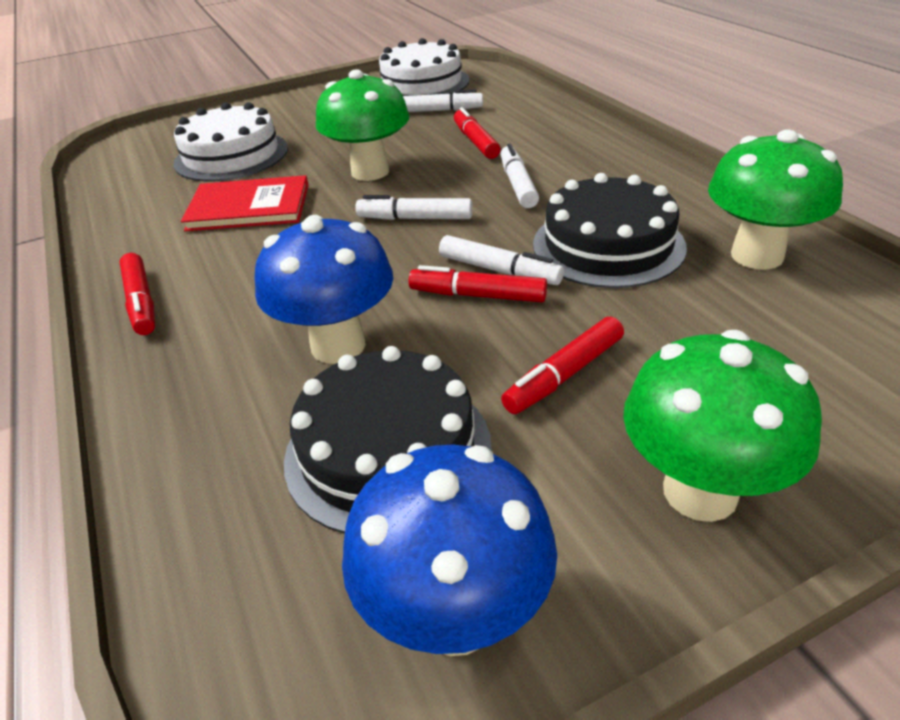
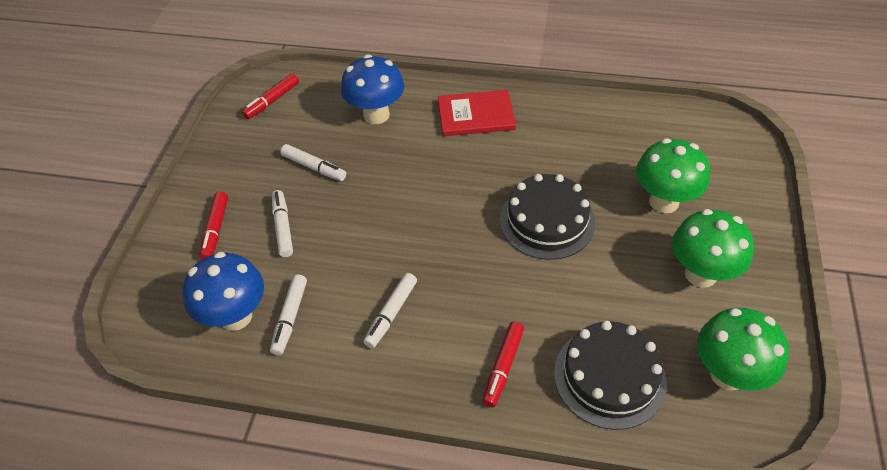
red marker: 4 -> 3
white cake: 2 -> 0

